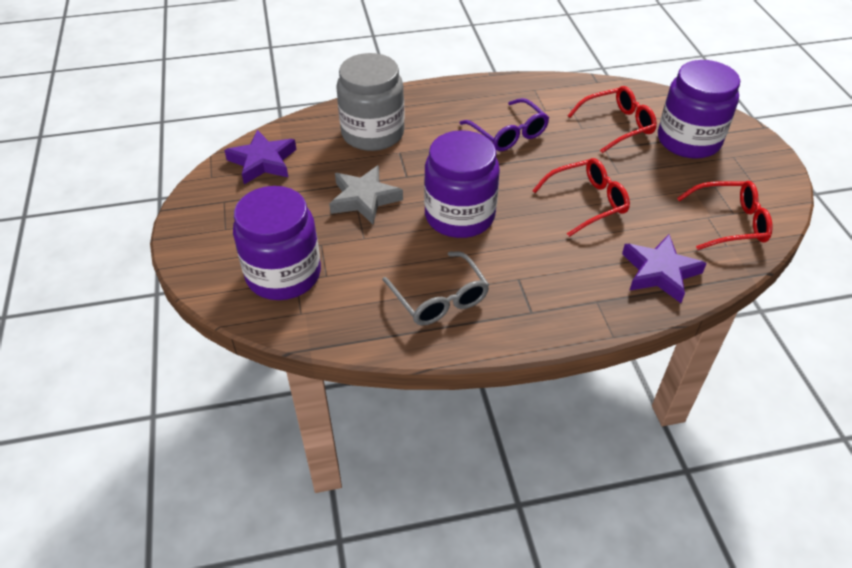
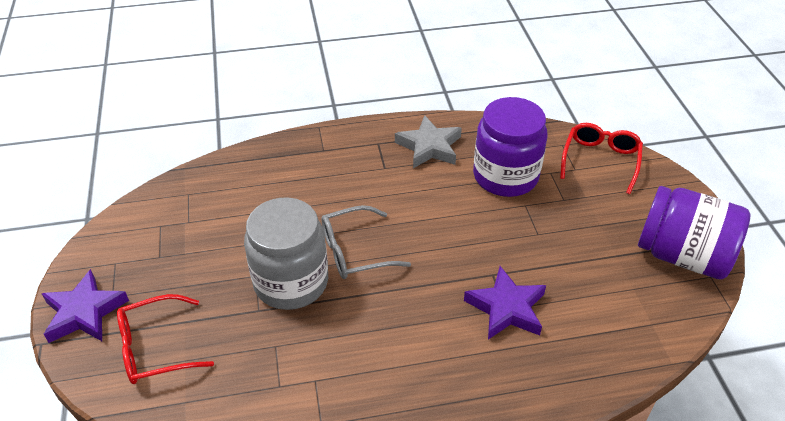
purple glasses: 1 -> 0
purple jar: 3 -> 2
red glasses: 3 -> 2

